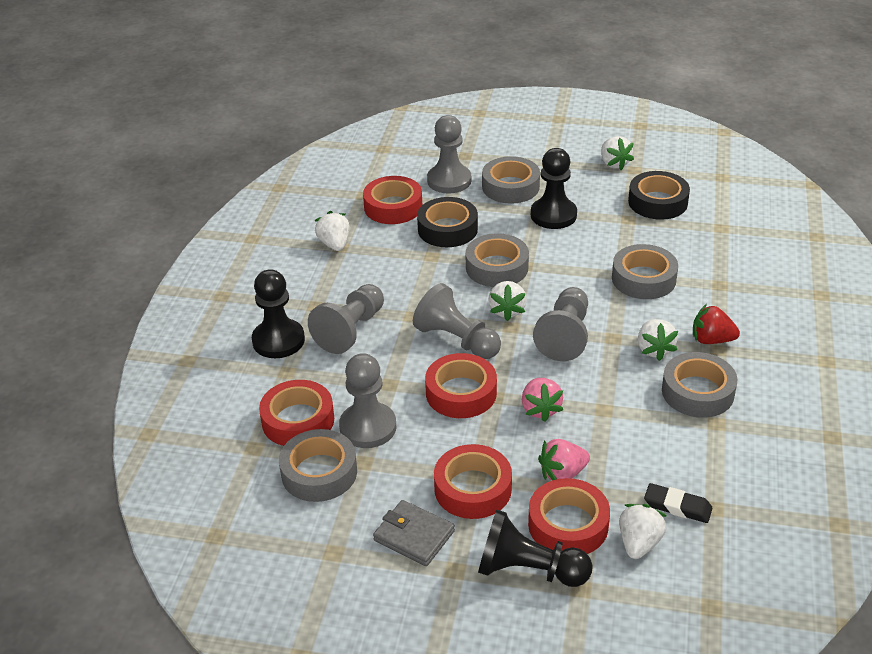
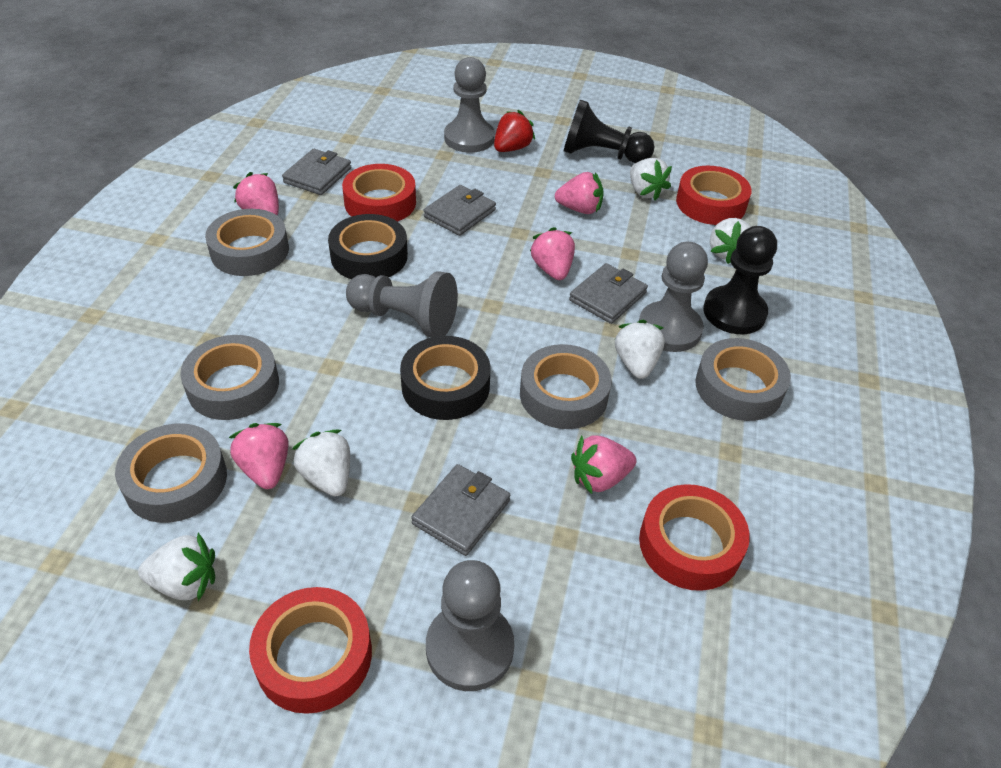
black eraser: 1 -> 0
black pawn: 3 -> 2
grey pawn: 5 -> 4
grey wallet: 1 -> 4
pink strawberry: 2 -> 5
red tape: 5 -> 4

